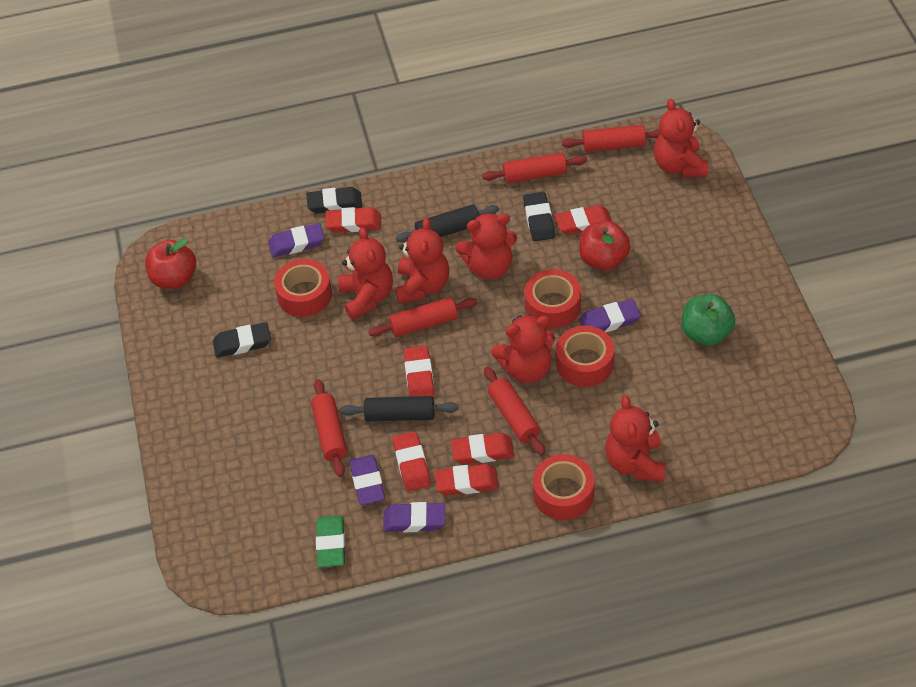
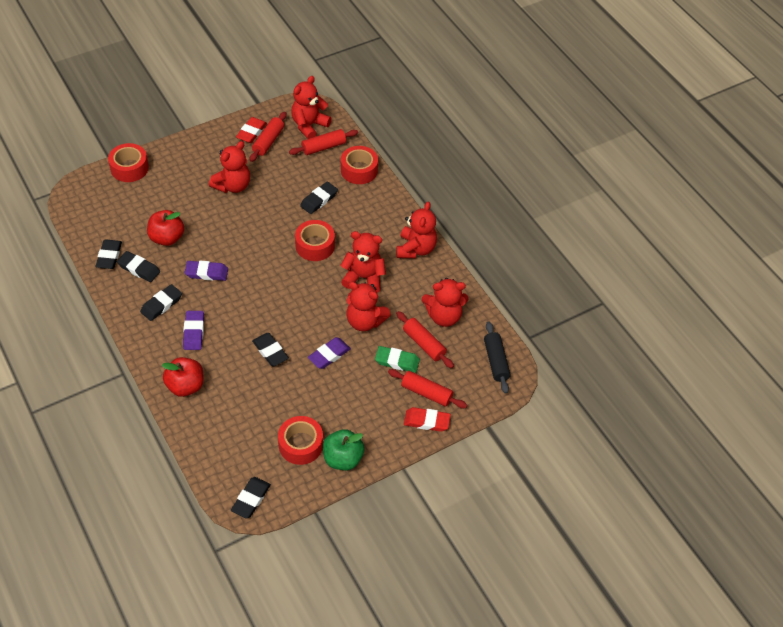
black eraser: 3 -> 6
black rolling pin: 2 -> 1
purple eraser: 4 -> 3
red eraser: 6 -> 2
red rolling pin: 5 -> 4

